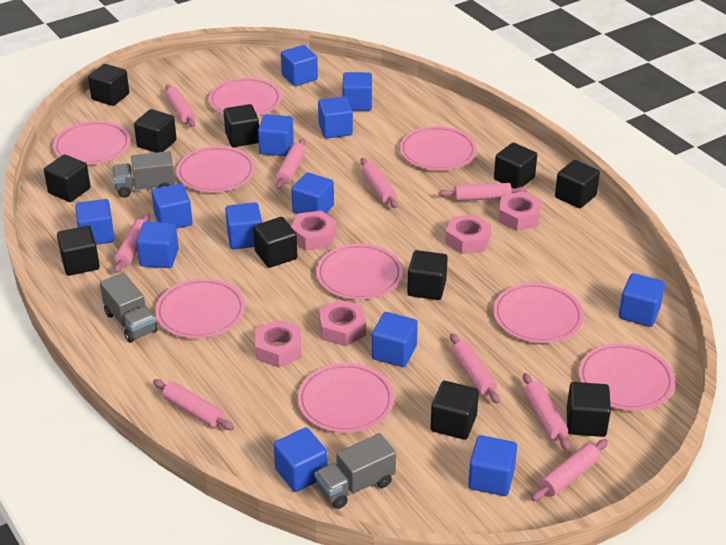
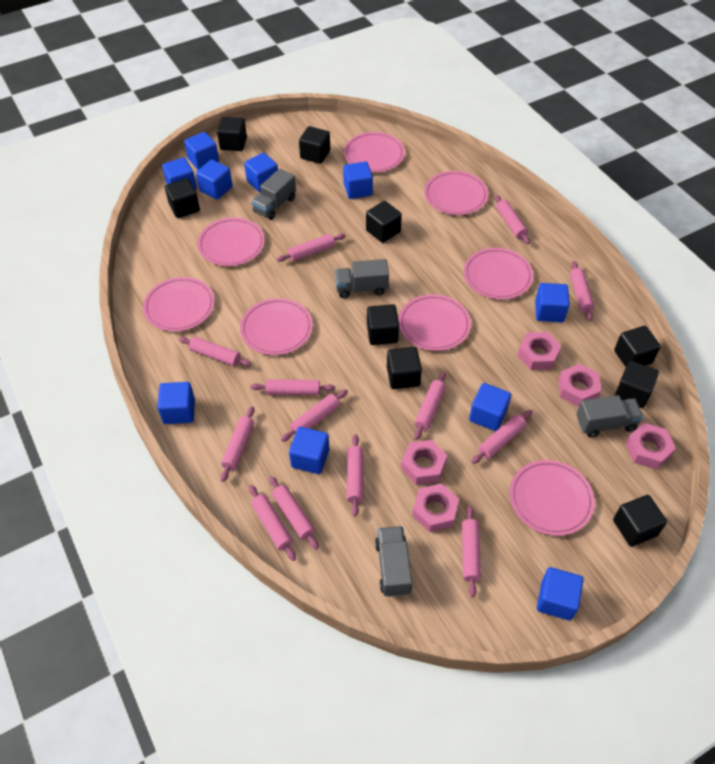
black cube: 11 -> 9
blue cube: 13 -> 10
grey truck: 3 -> 4
pink plate: 9 -> 8
pink rolling pin: 9 -> 13

